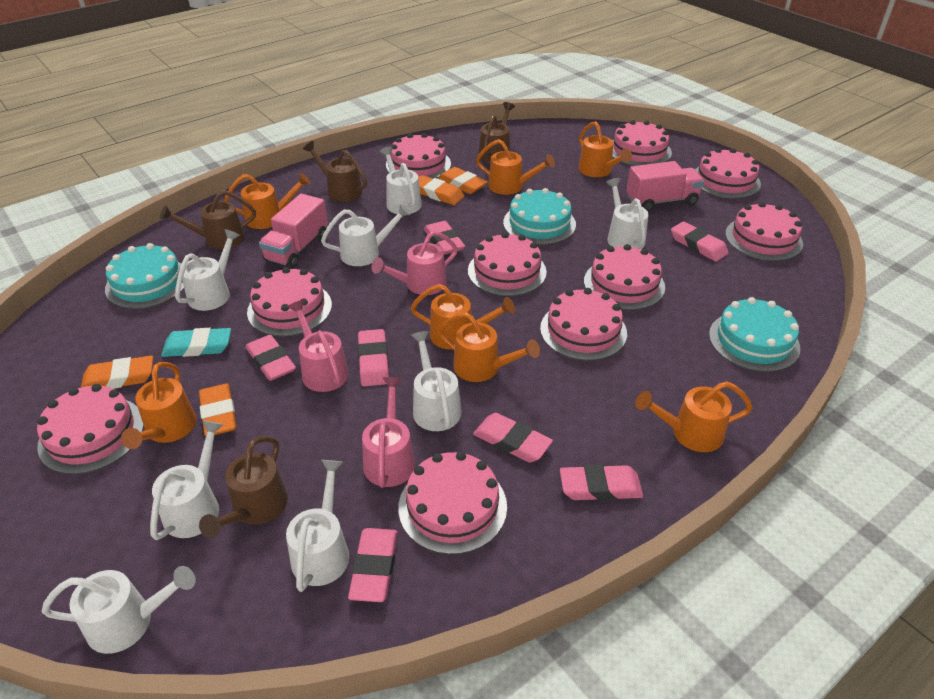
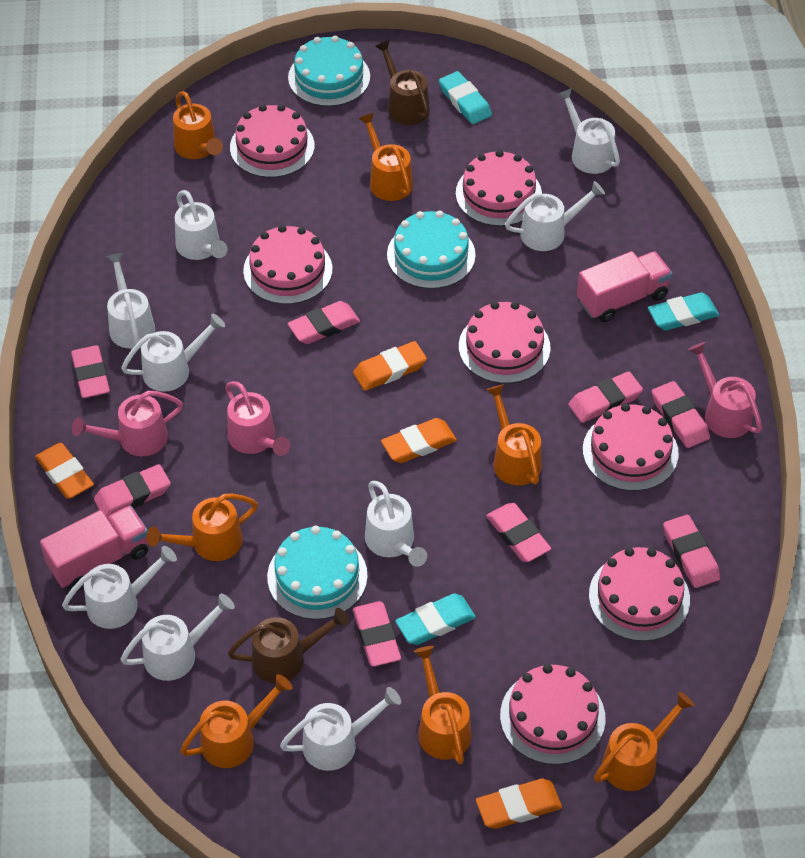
brown watering can: 4 -> 2
pink cake: 10 -> 7
pink eraser: 7 -> 8
turquoise eraser: 1 -> 3
white watering can: 8 -> 9

